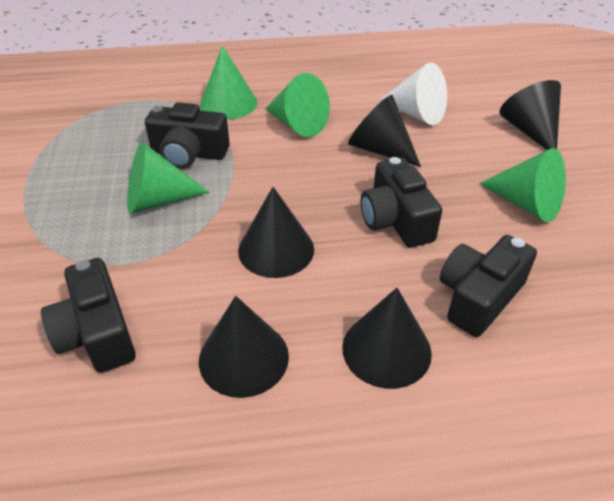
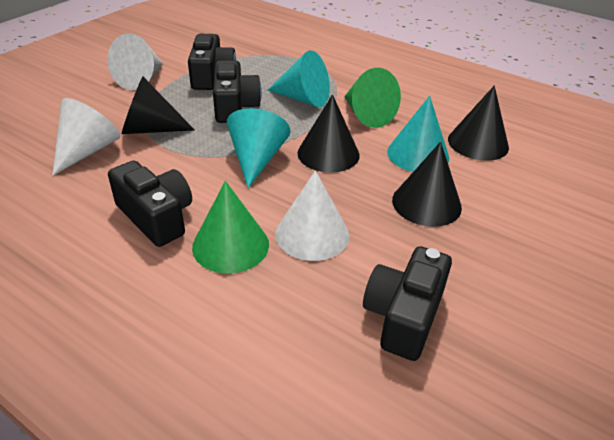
black cone: 5 -> 4
green cone: 4 -> 2
turquoise cone: 0 -> 3
white cone: 1 -> 3

